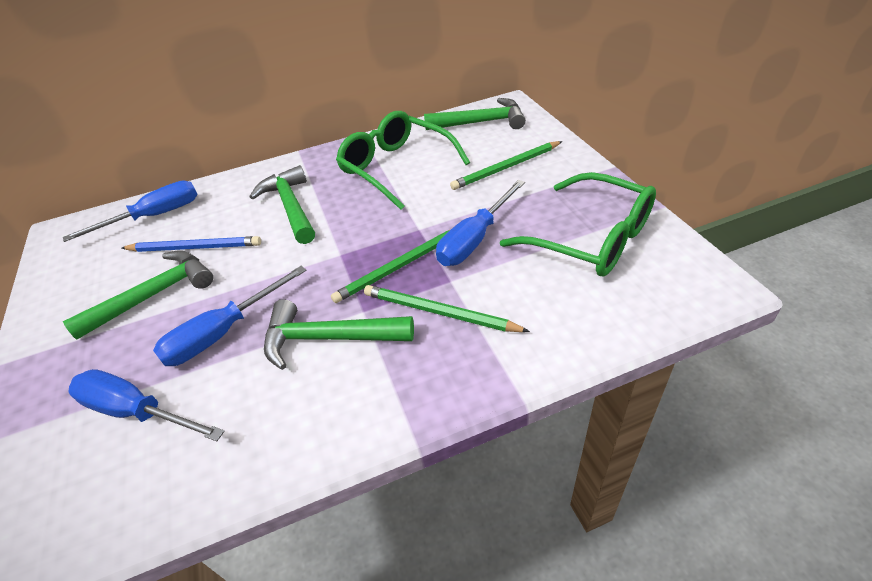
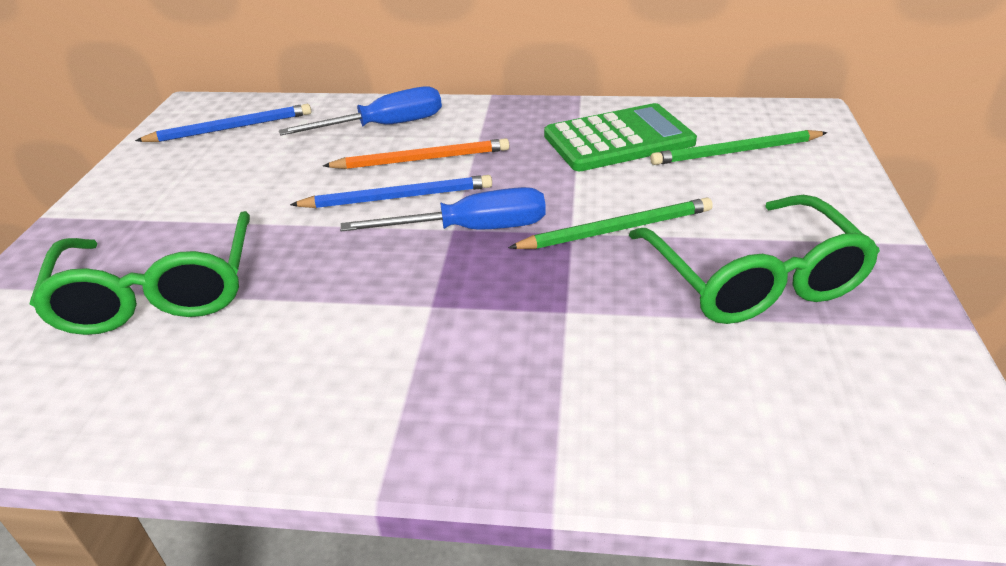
blue pencil: 1 -> 2
blue screwdriver: 4 -> 2
green calculator: 0 -> 1
green hammer: 4 -> 0
green pencil: 3 -> 2
orange pencil: 0 -> 1

